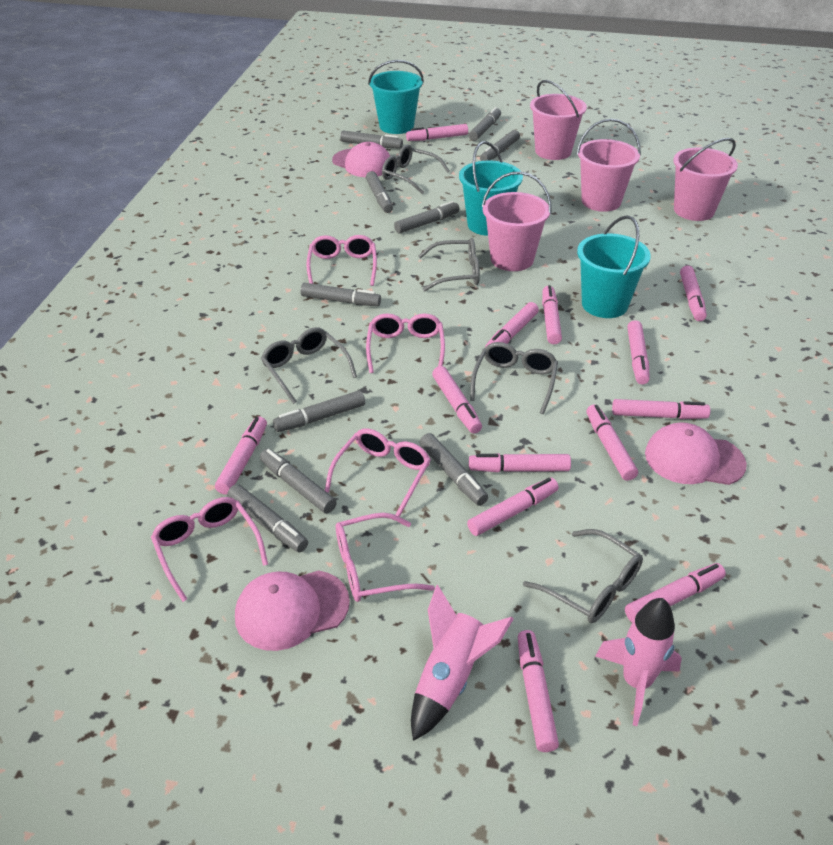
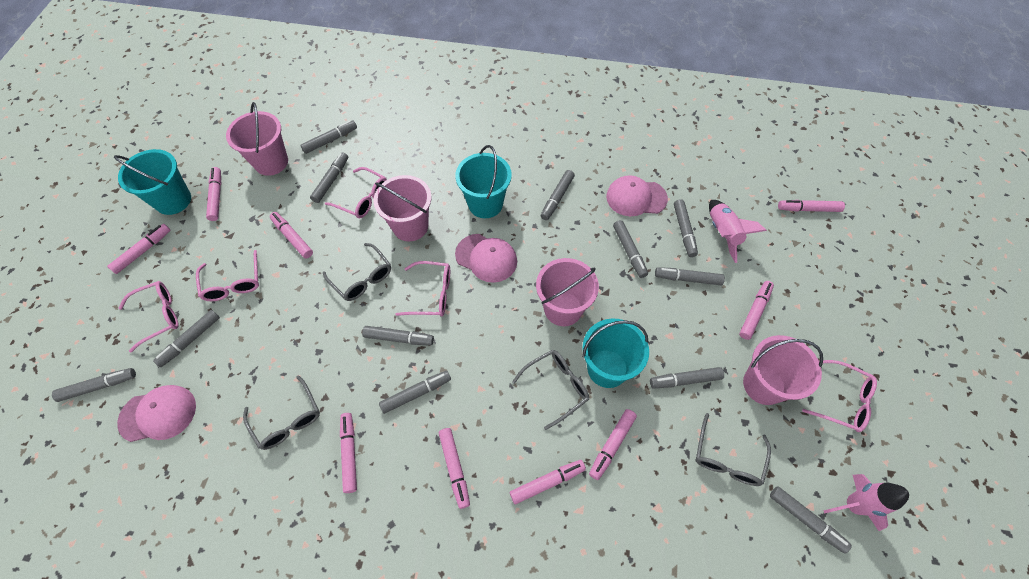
grey glasses: 5 -> 4
grey marker: 10 -> 12
pink marker: 13 -> 9

